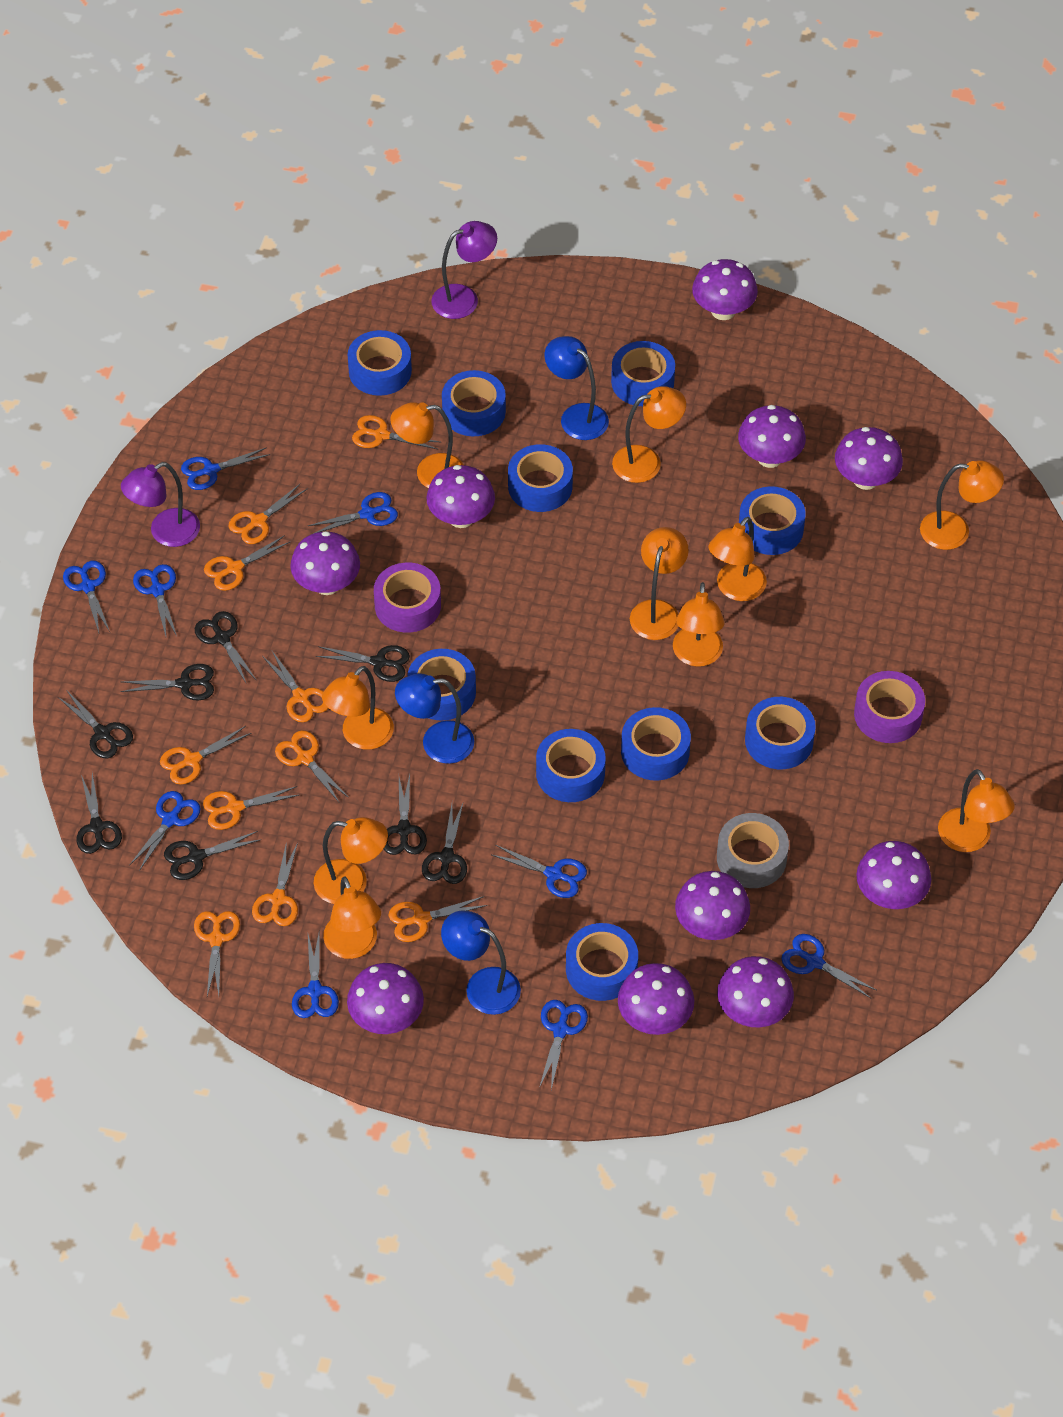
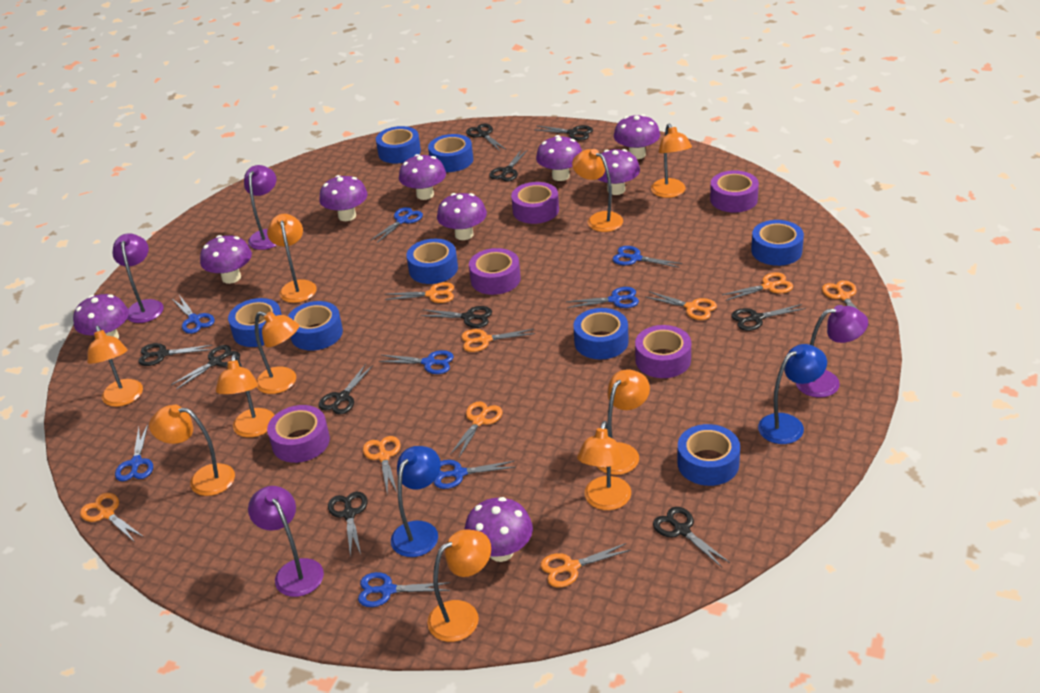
black scissors: 8 -> 10
blue lamp: 3 -> 2
blue scissors: 9 -> 8
blue tape: 10 -> 8
grey tape: 1 -> 0
orange scissors: 10 -> 9
purple lamp: 2 -> 4
purple mushroom: 10 -> 9
purple tape: 2 -> 5

